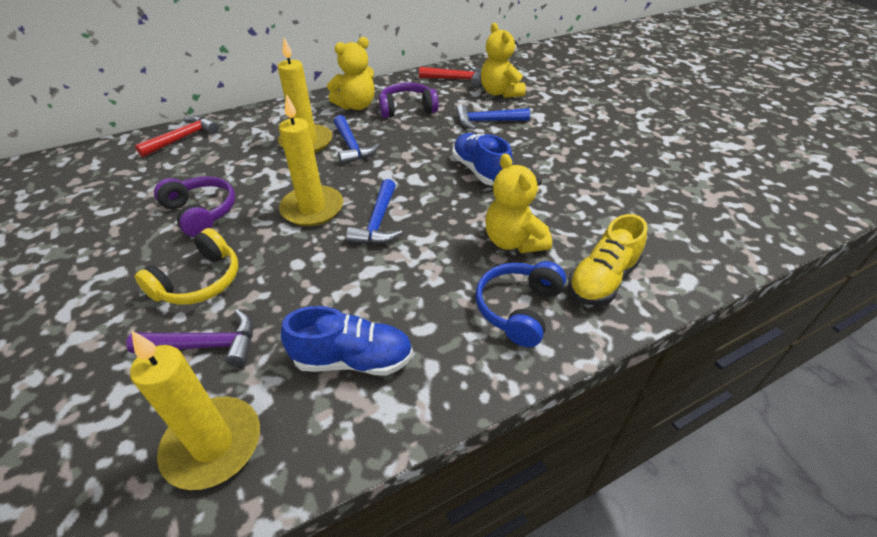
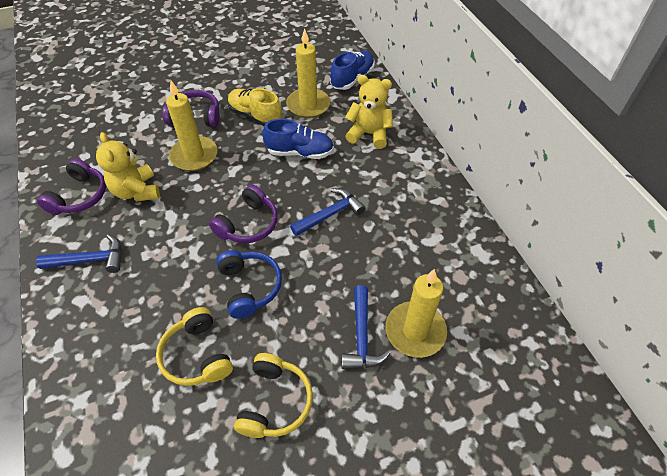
purple hammer: 1 -> 0
purple headphones: 2 -> 3
red hammer: 2 -> 0
yellow headphones: 1 -> 2
yellow teddy bear: 3 -> 2

